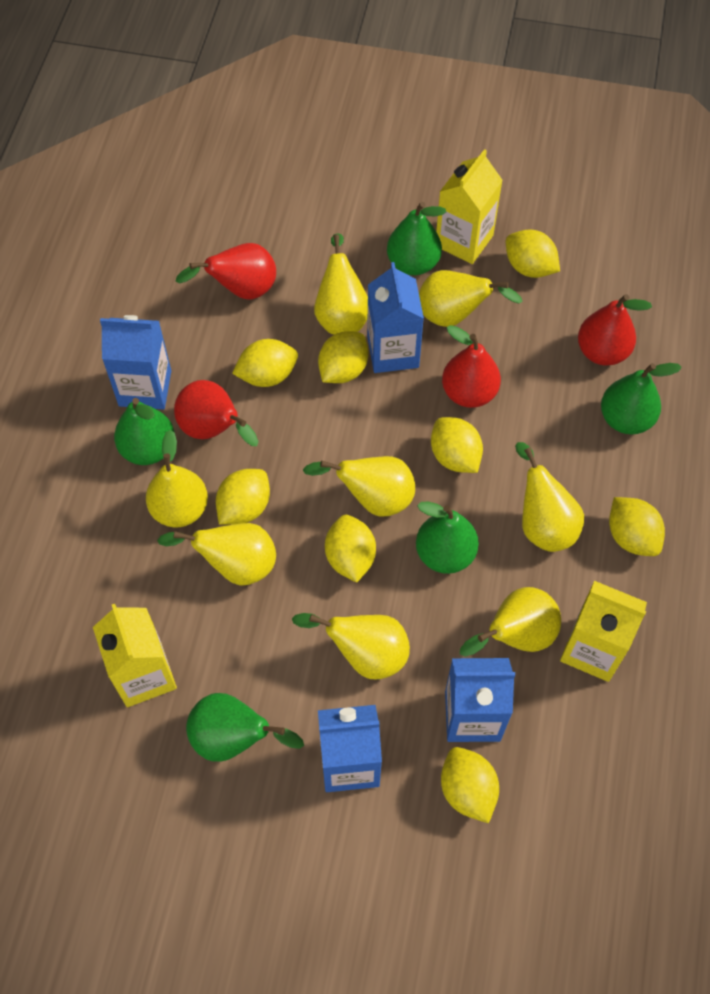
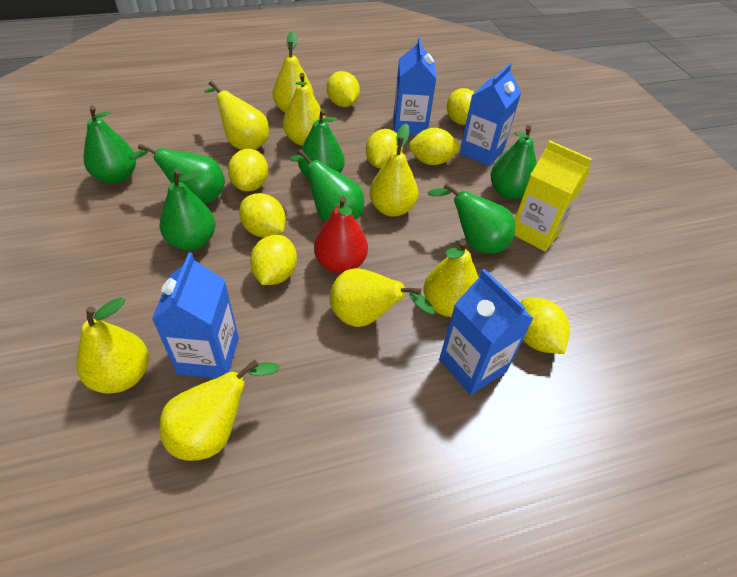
green pear: 5 -> 7
red pear: 4 -> 1
yellow carton: 3 -> 1

